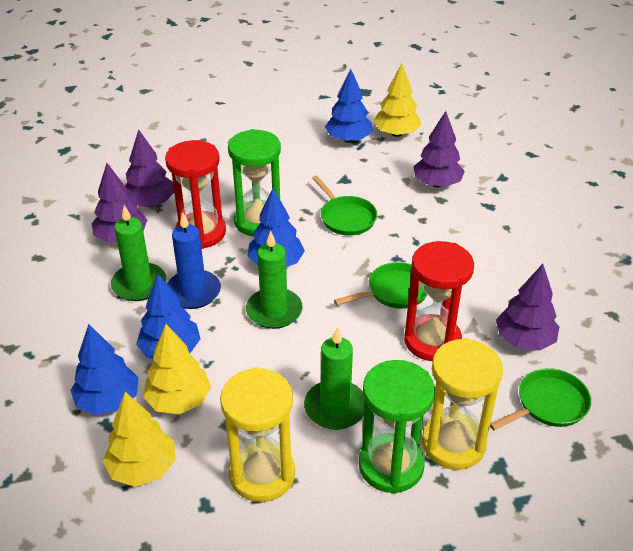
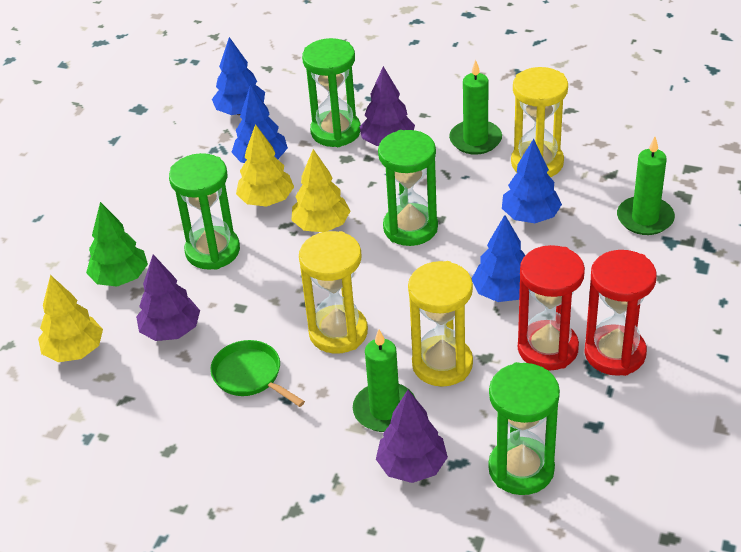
blue candle: 1 -> 0
green hourglass: 2 -> 4
green pan: 3 -> 1
green tree: 0 -> 1
purple tree: 4 -> 3
yellow hourglass: 2 -> 3

